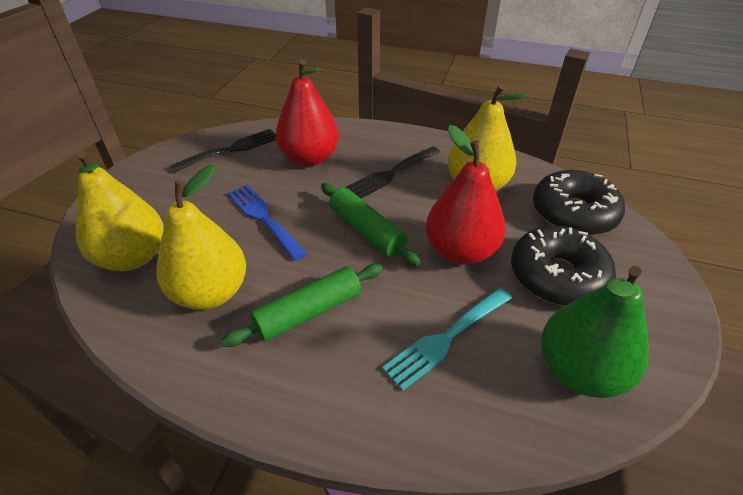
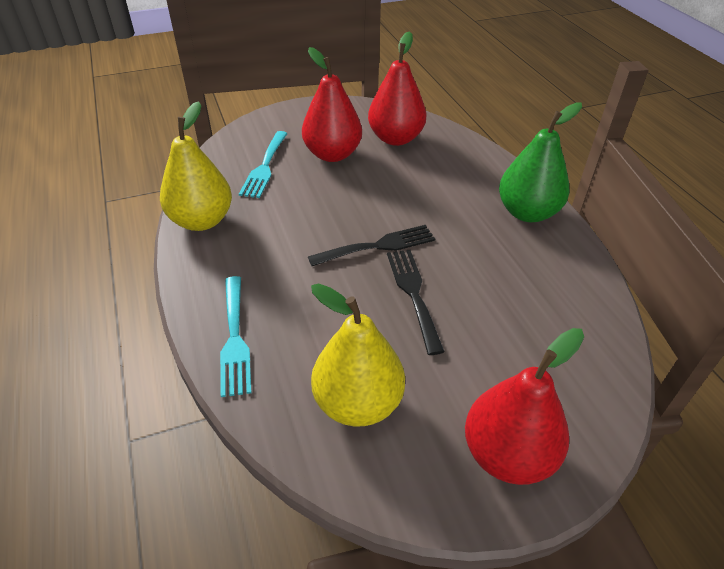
black donut: 2 -> 0
blue fork: 1 -> 0
green rolling pin: 2 -> 0
red pear: 2 -> 3
turquoise fork: 1 -> 2
yellow pear: 3 -> 2

